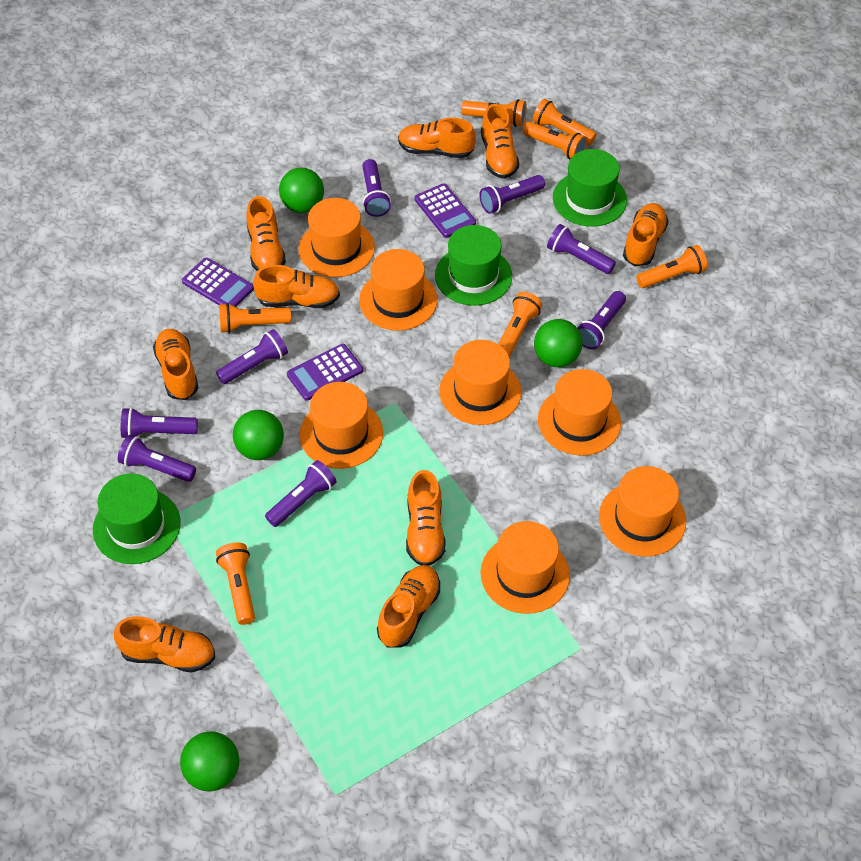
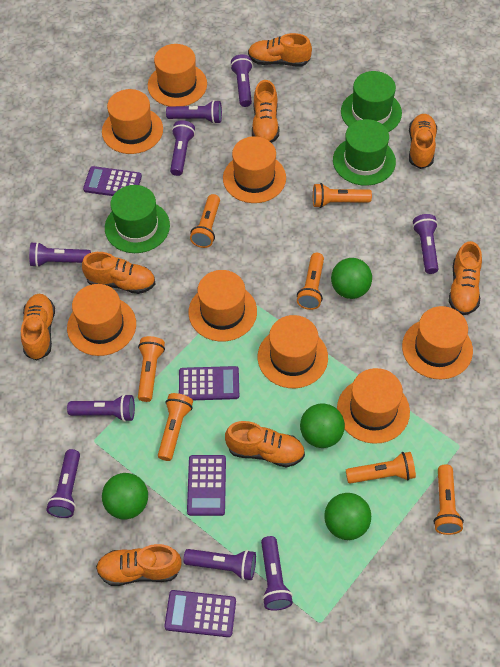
orange hat: 7 -> 8
orange shoe: 9 -> 8
purple calculator: 3 -> 4
purple flashlight: 8 -> 9

